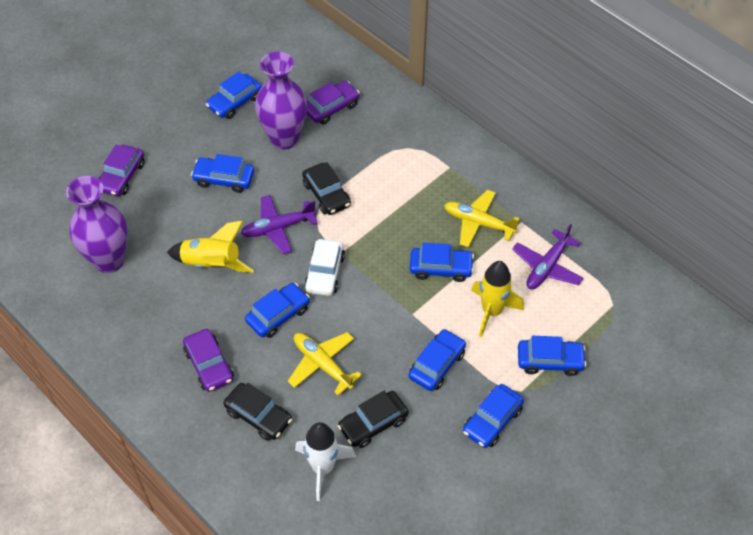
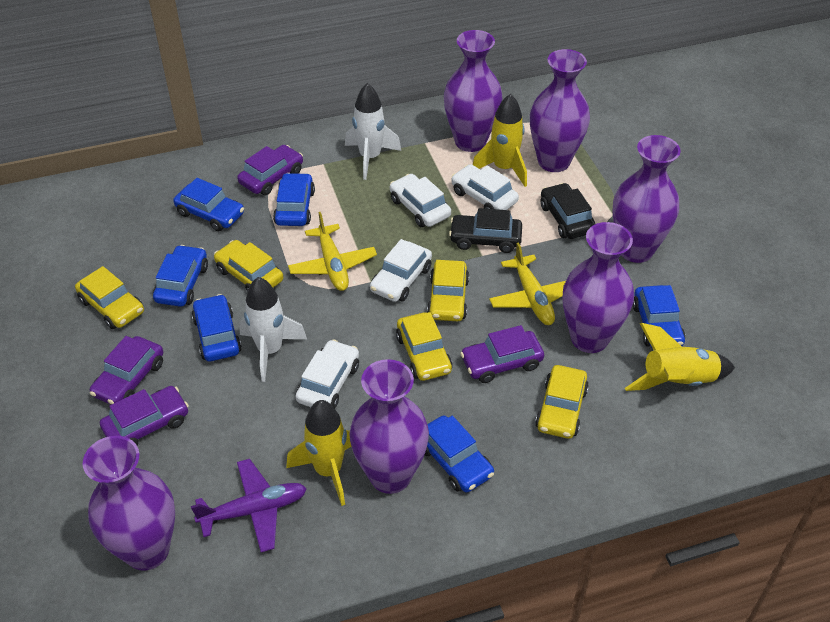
black car: 3 -> 2
blue car: 7 -> 6
purple car: 3 -> 4
purple plane: 2 -> 1
purple vase: 2 -> 6
white car: 1 -> 4
white rocket: 1 -> 2
yellow car: 0 -> 5
yellow rocket: 2 -> 3

